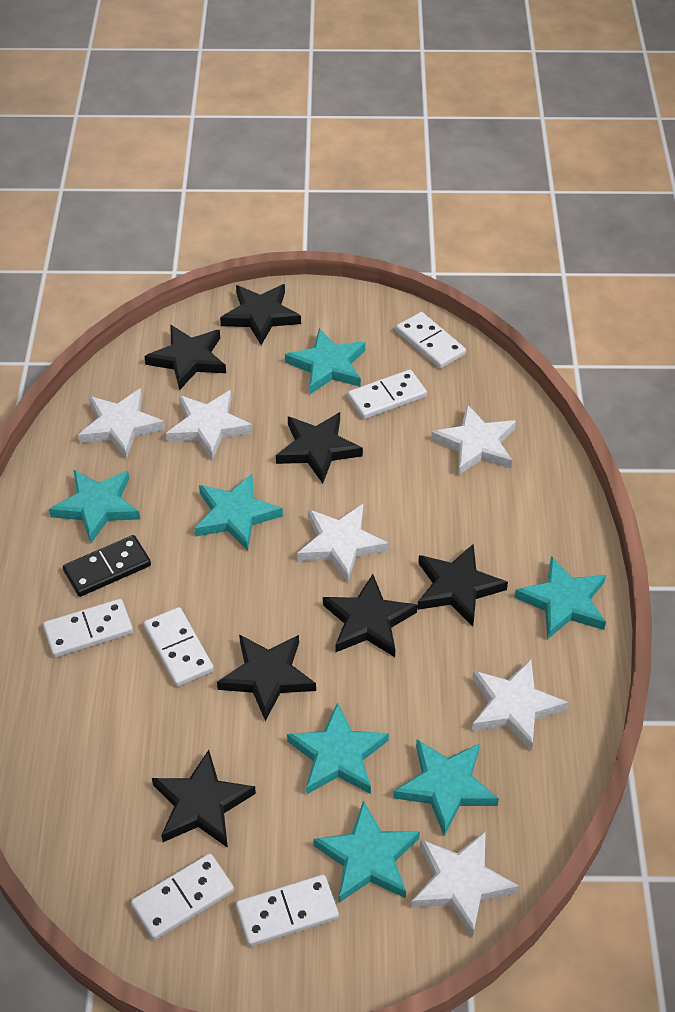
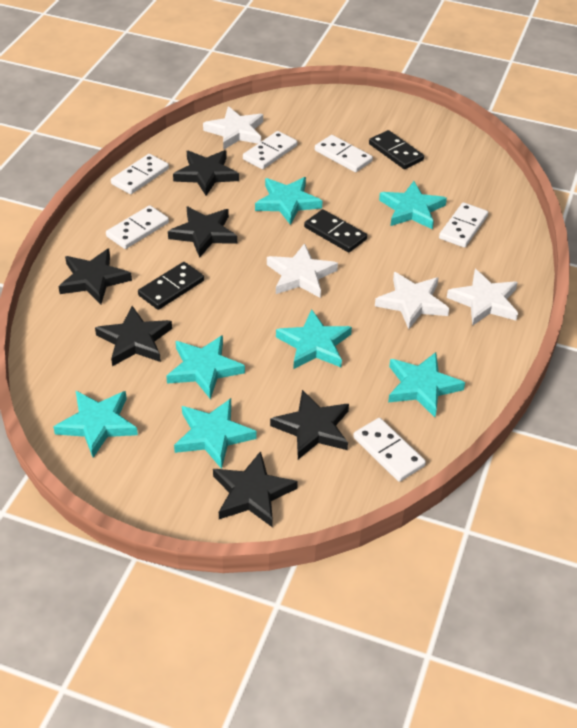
black domino: 1 -> 3
black star: 7 -> 6
white star: 6 -> 4

